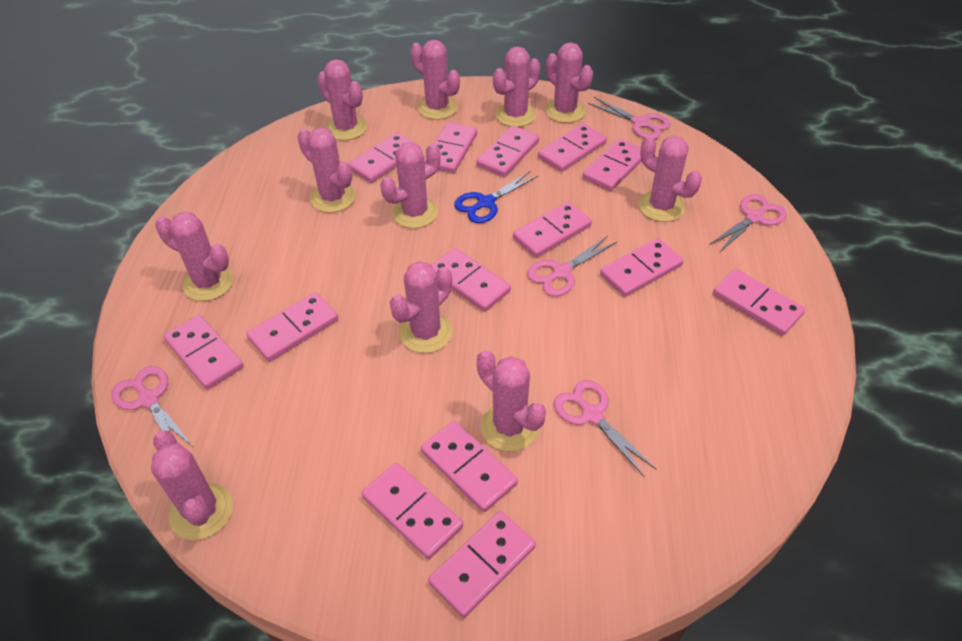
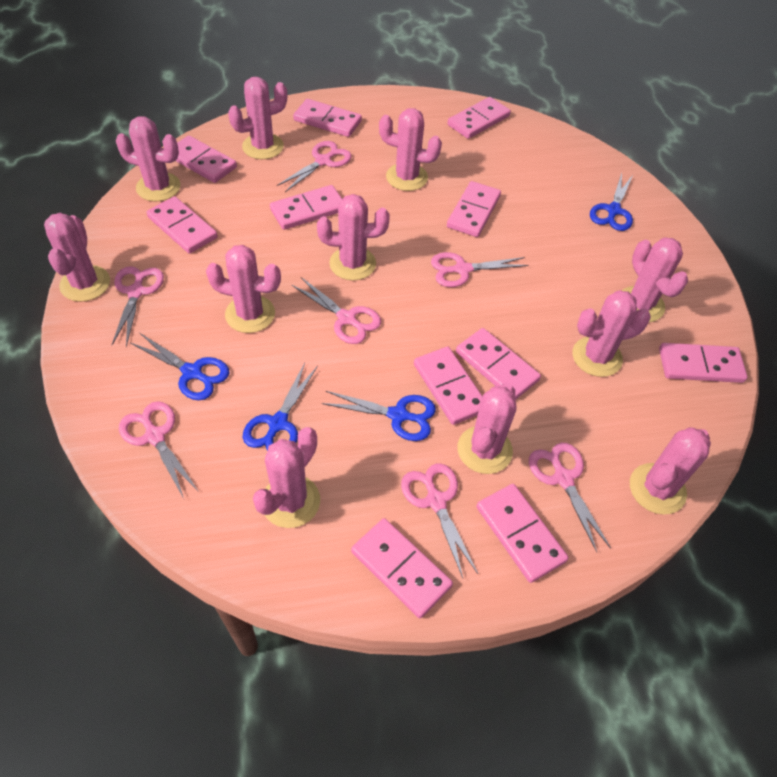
blue scissors: 1 -> 4
pink domino: 14 -> 11
pink scissors: 5 -> 7

